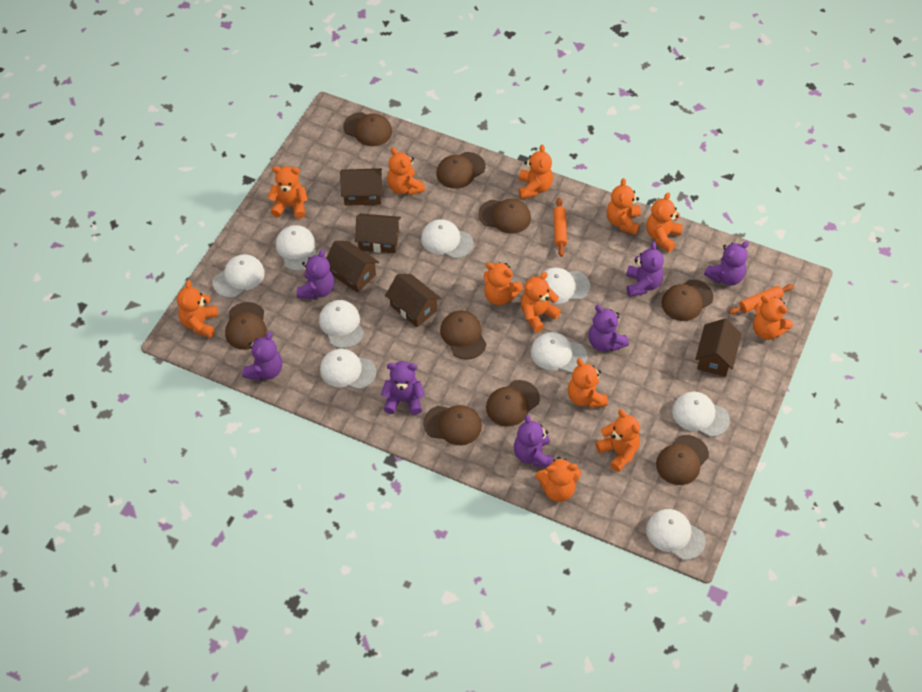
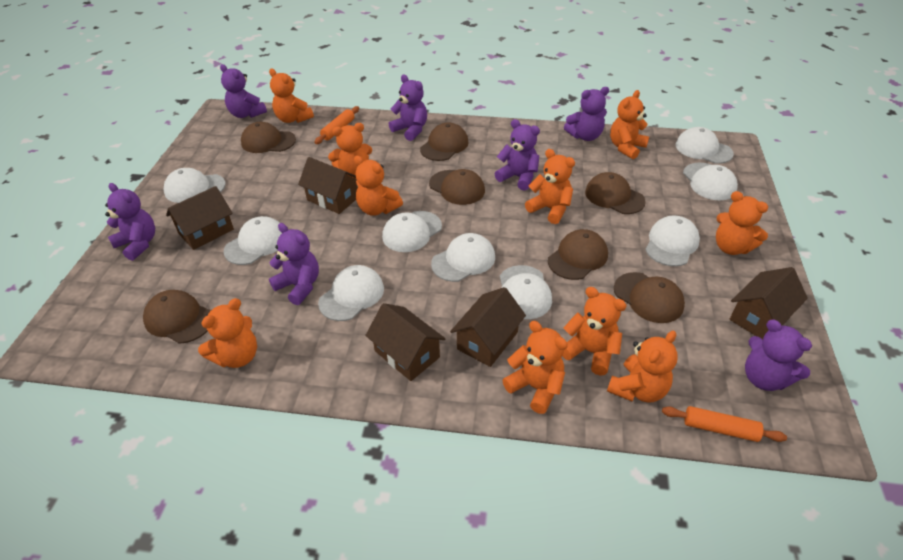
brown cap: 9 -> 7
orange teddy bear: 12 -> 10

